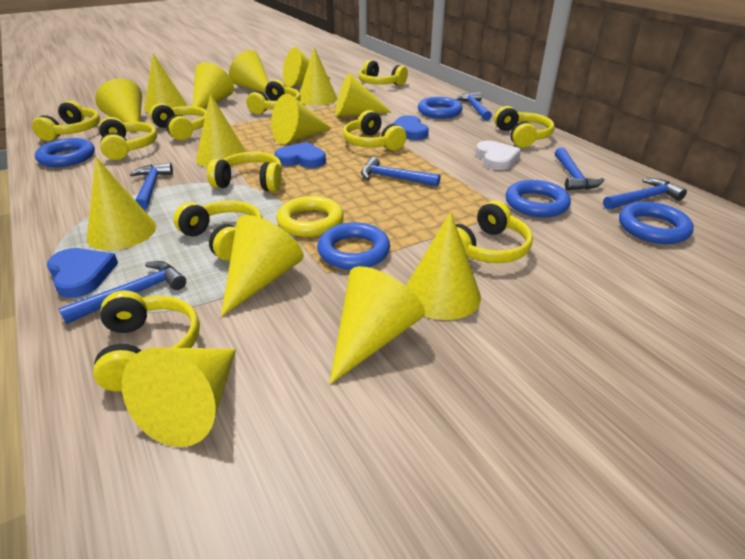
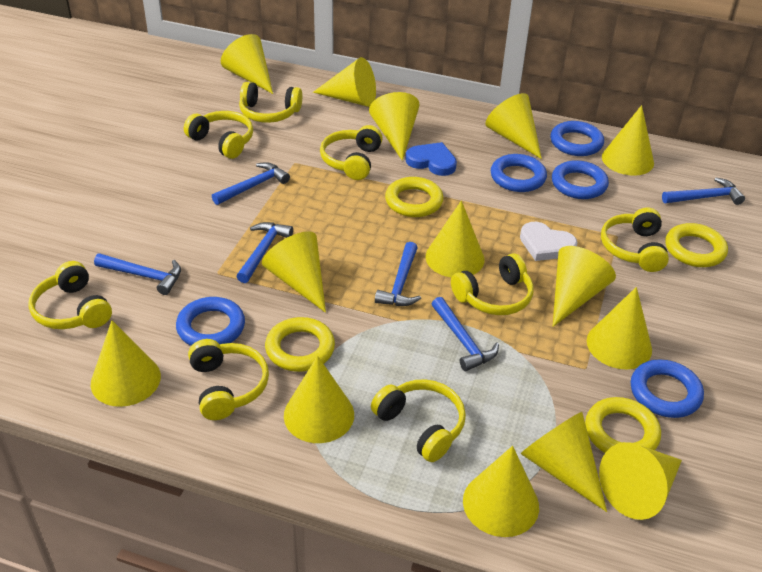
blue heart: 3 -> 1
yellow headphones: 11 -> 8
yellow ring: 1 -> 4

